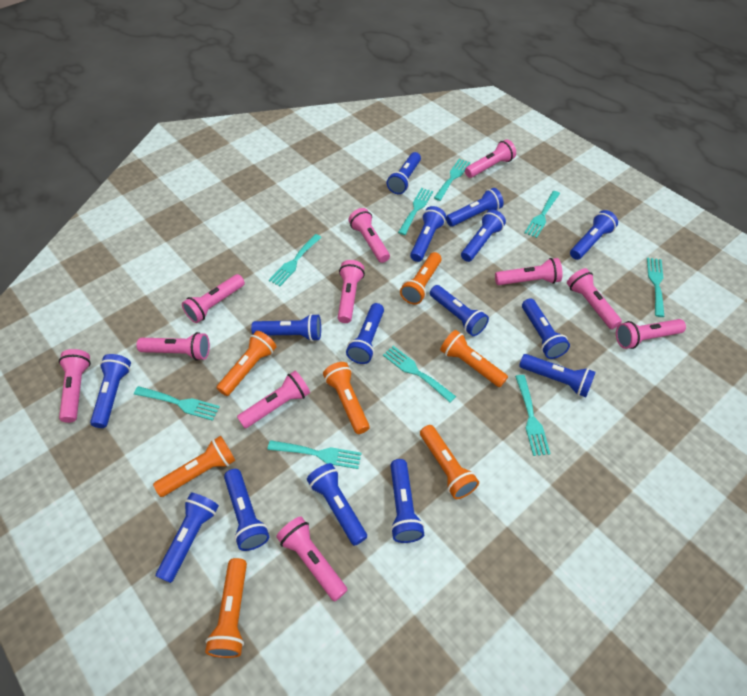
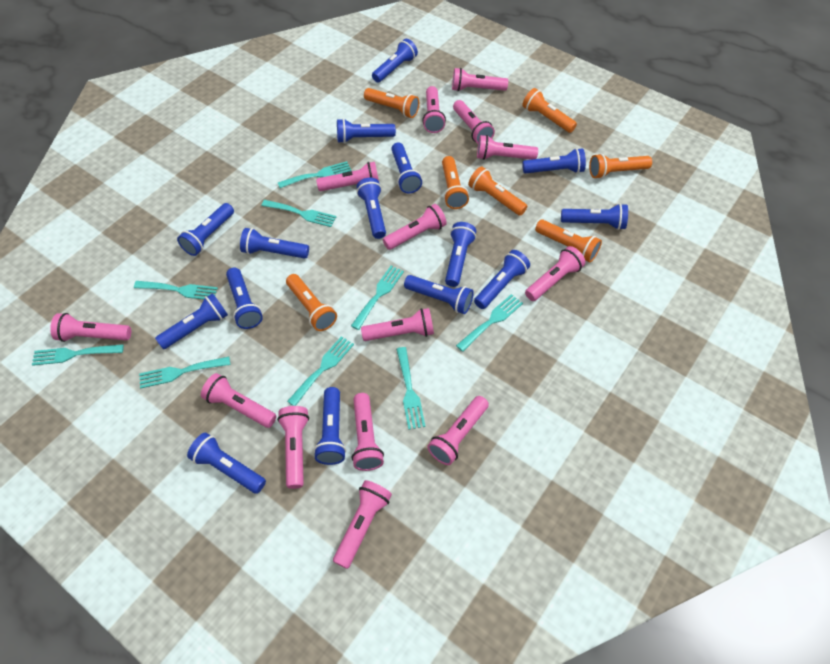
pink flashlight: 11 -> 14

